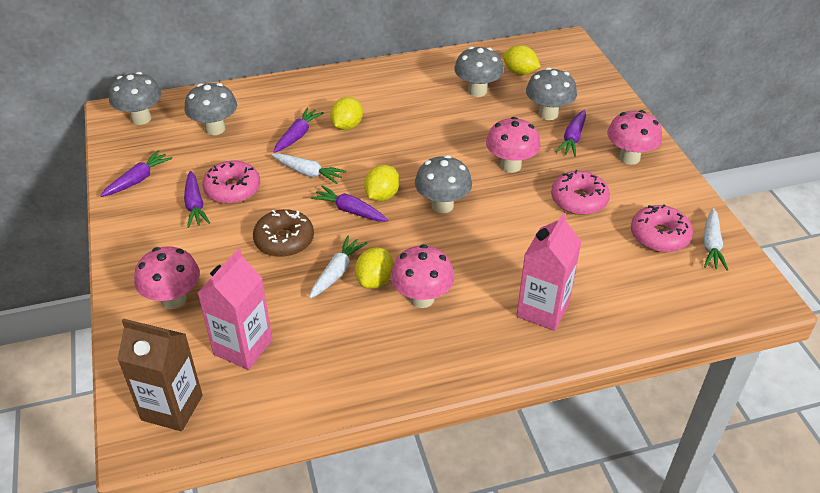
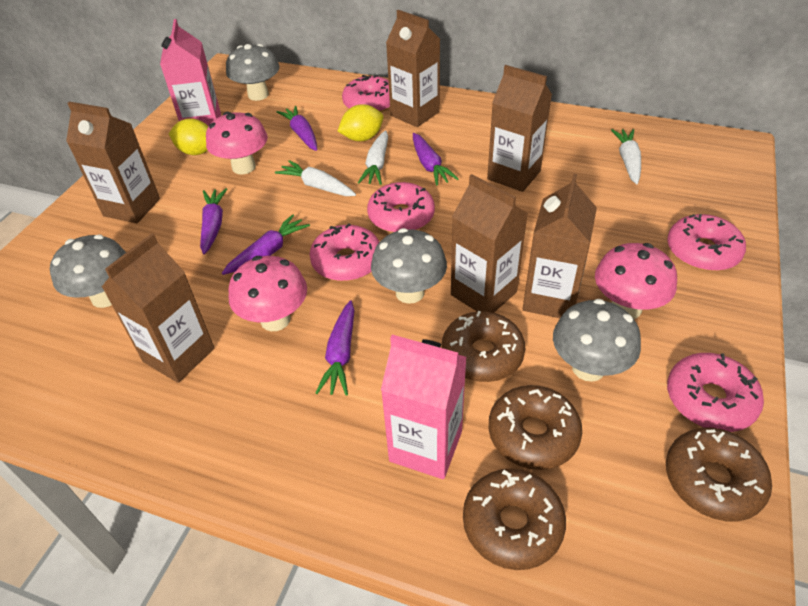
brown carton: 1 -> 6
brown donut: 1 -> 4
grey mushroom: 5 -> 4
pink donut: 3 -> 5
pink mushroom: 4 -> 3
yellow lemon: 4 -> 2

